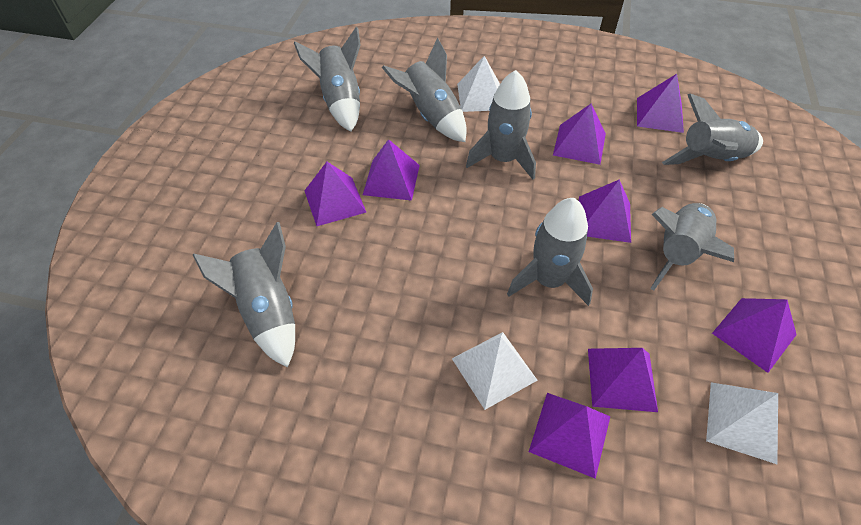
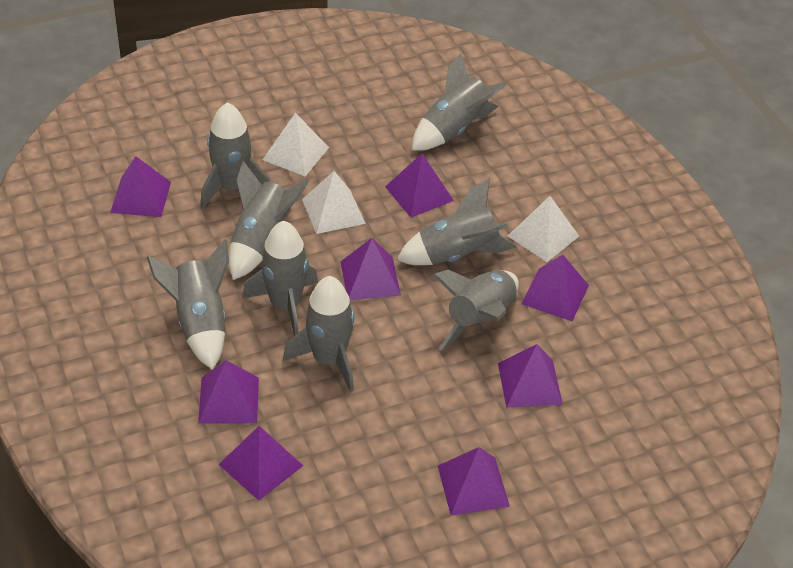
grey rocket: 7 -> 8

